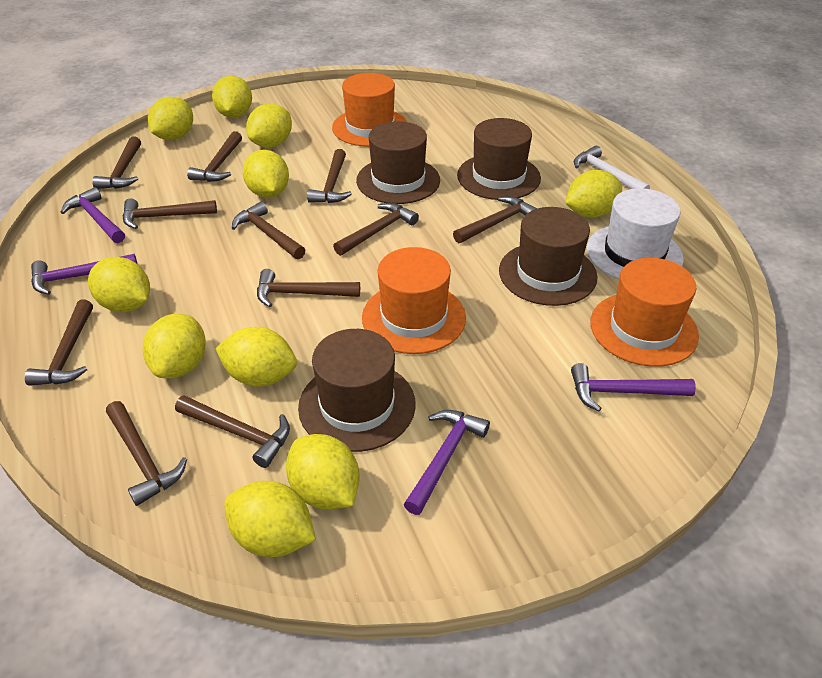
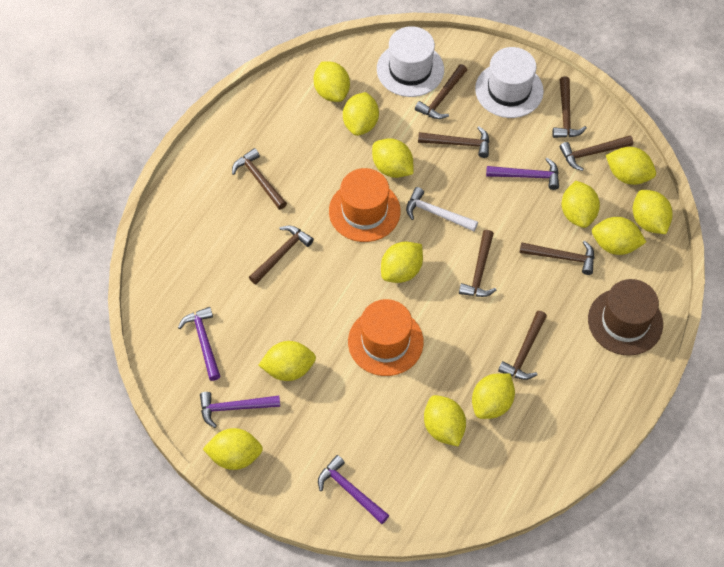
brown hammer: 11 -> 9
brown hat: 4 -> 1
orange hat: 3 -> 2
white hat: 1 -> 2
yellow lemon: 10 -> 12

